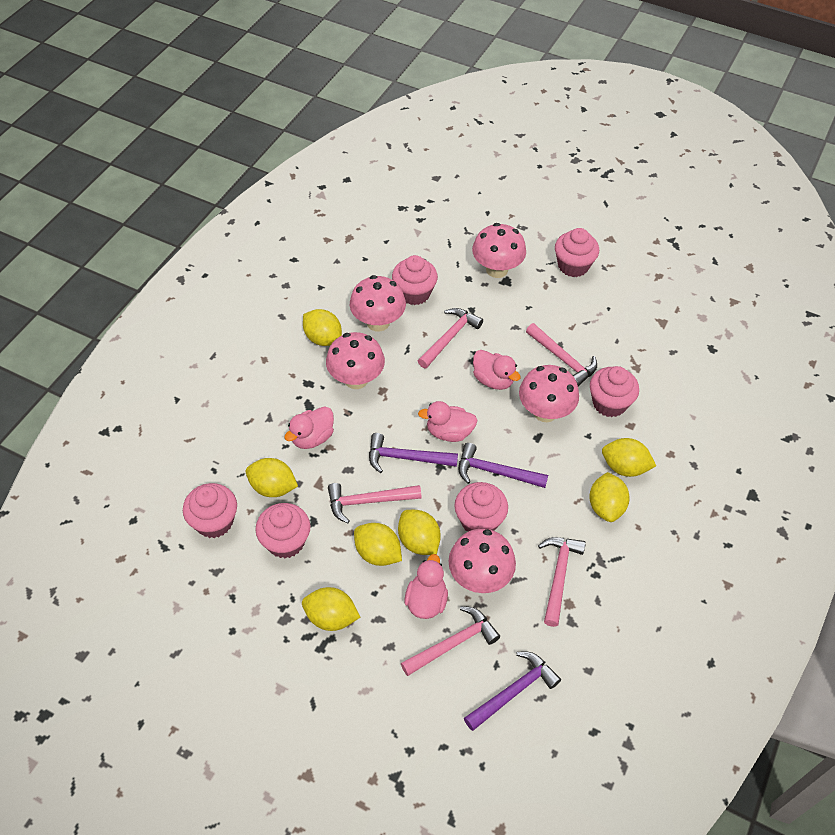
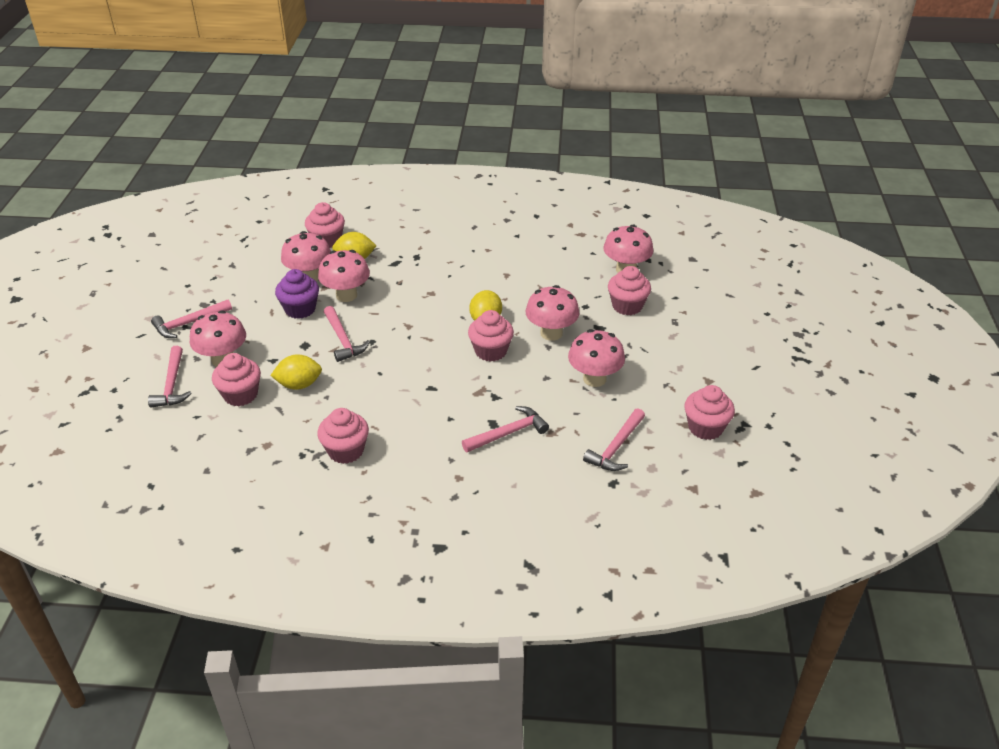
pink duck: 4 -> 0
pink mushroom: 5 -> 6
purple cupcake: 0 -> 1
purple hammer: 3 -> 0
yellow lemon: 7 -> 3

